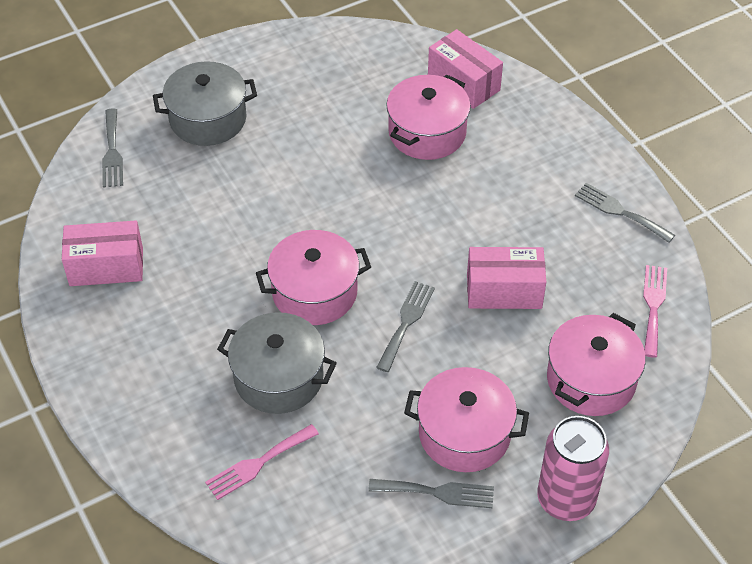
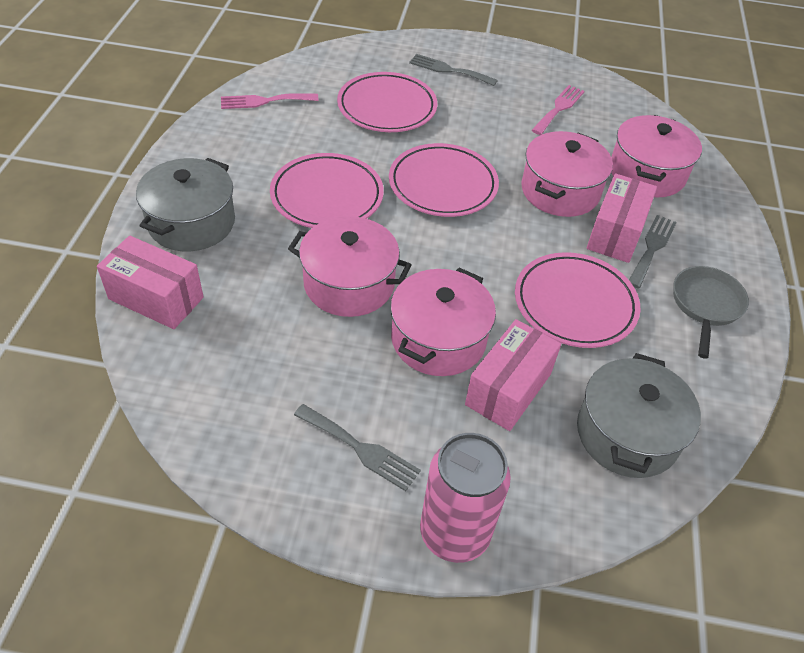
grey fork: 4 -> 3
grey pan: 0 -> 1
pink plate: 0 -> 4

